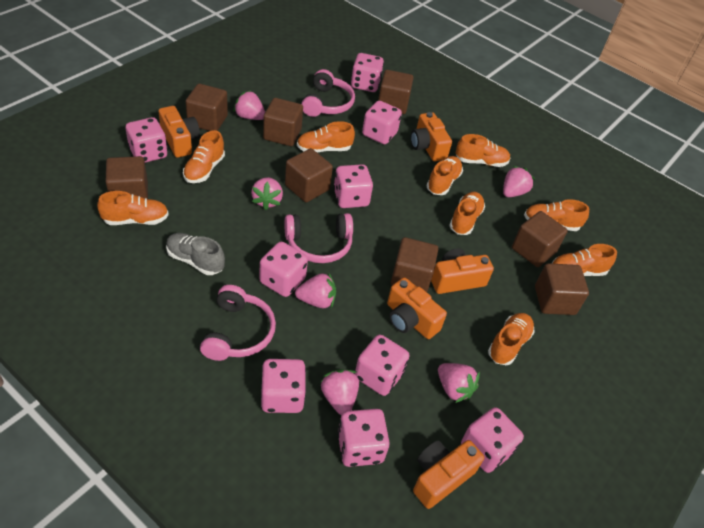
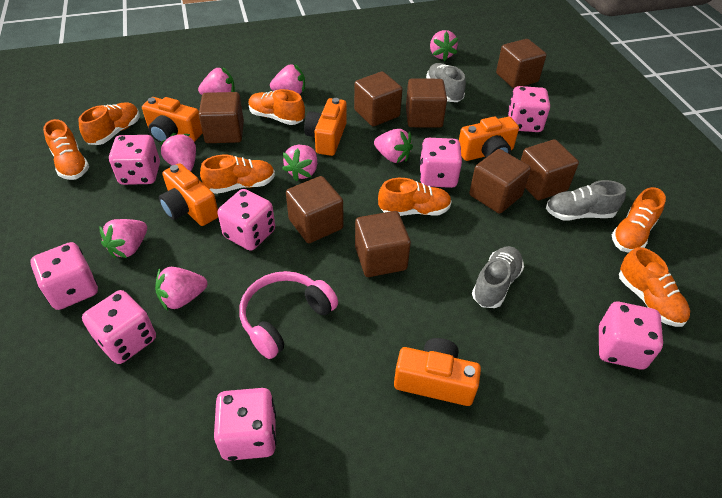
grey shoe: 1 -> 3
orange shoe: 9 -> 7
pink dice: 9 -> 8
pink headphones: 3 -> 1
pink strawberry: 6 -> 8

